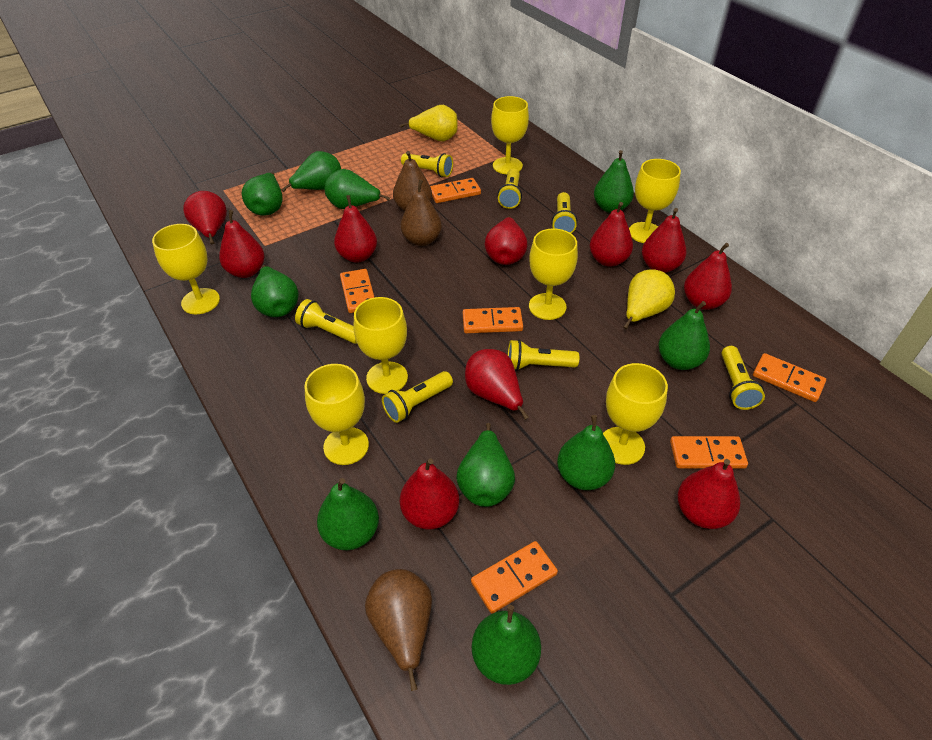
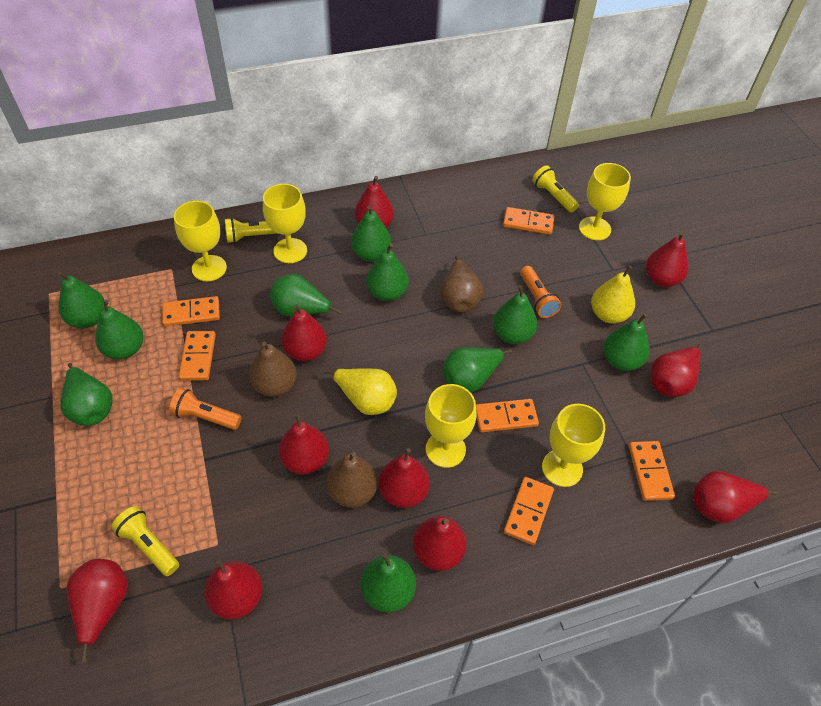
orange flashlight: 0 -> 2
yellow flashlight: 7 -> 3
yellow goblet: 7 -> 5

